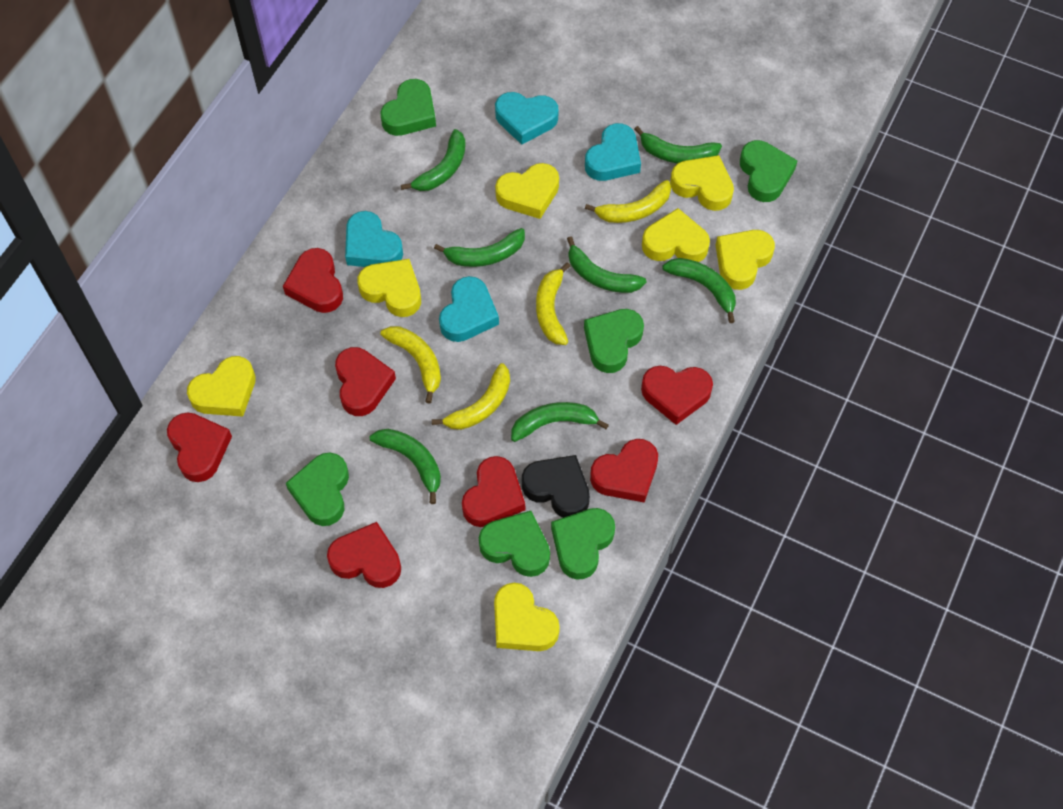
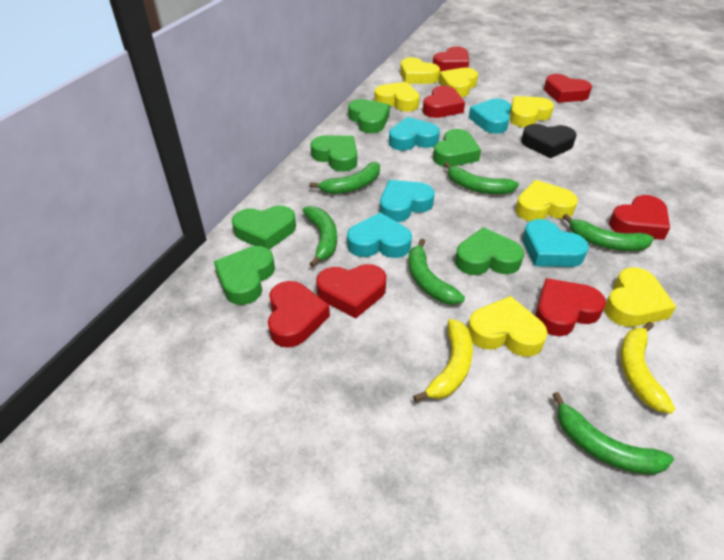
green banana: 7 -> 6
turquoise heart: 4 -> 5
yellow banana: 4 -> 2

